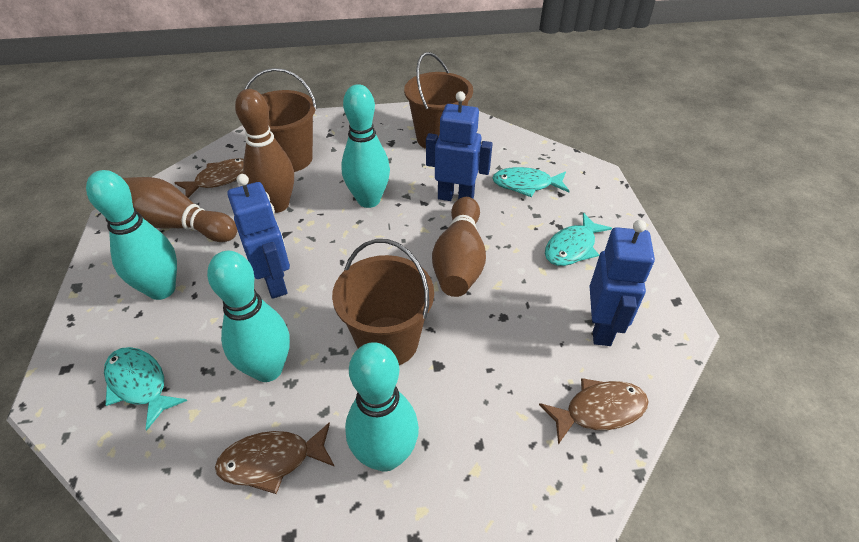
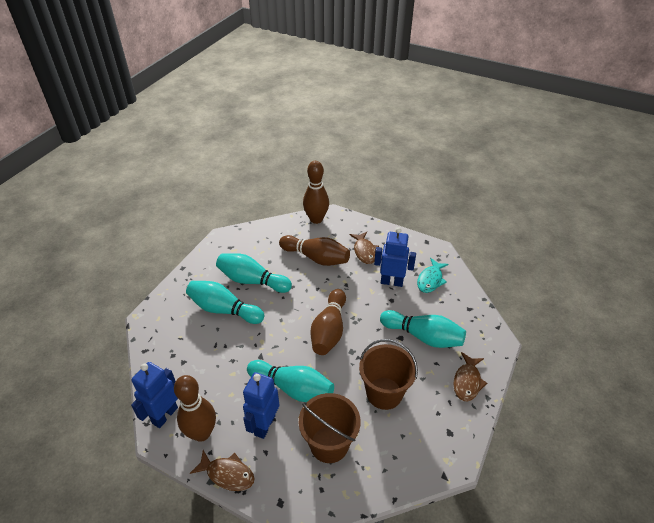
brown bowling pin: 3 -> 4
brown bucket: 3 -> 2
turquoise fish: 3 -> 1

